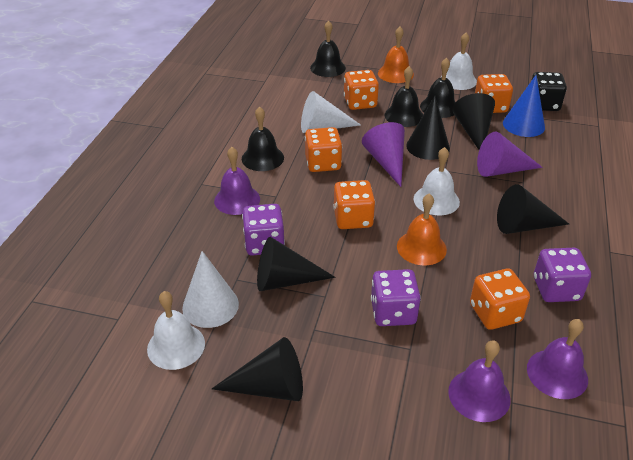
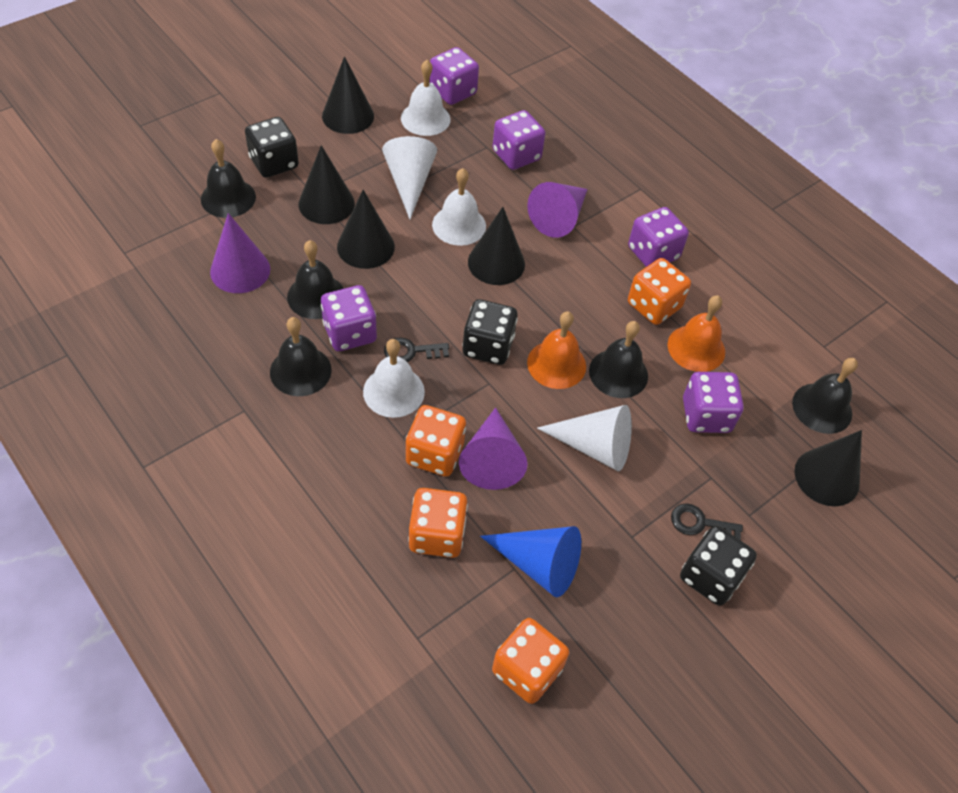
black bell: 4 -> 5
black dice: 1 -> 3
black key: 0 -> 2
orange dice: 5 -> 4
purple bell: 3 -> 0
purple cone: 2 -> 3
purple dice: 3 -> 5

